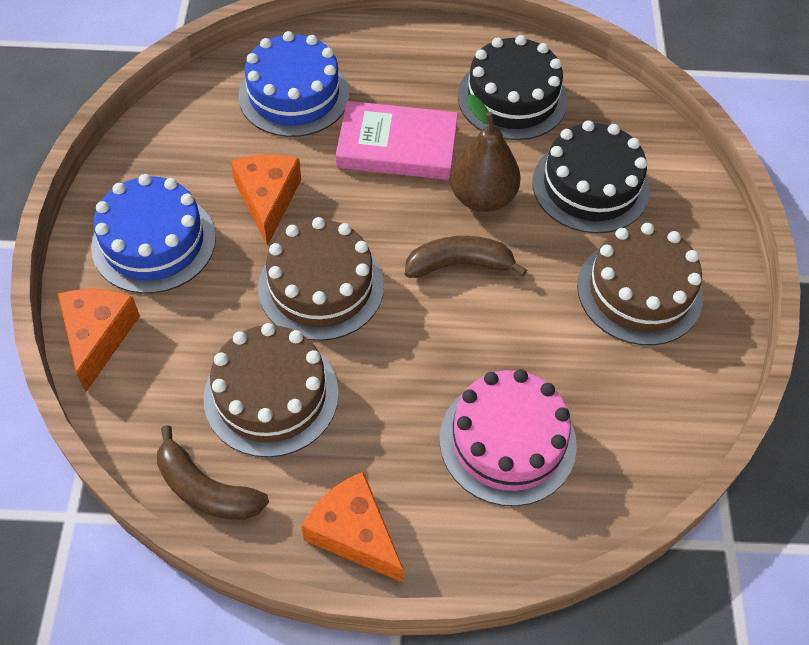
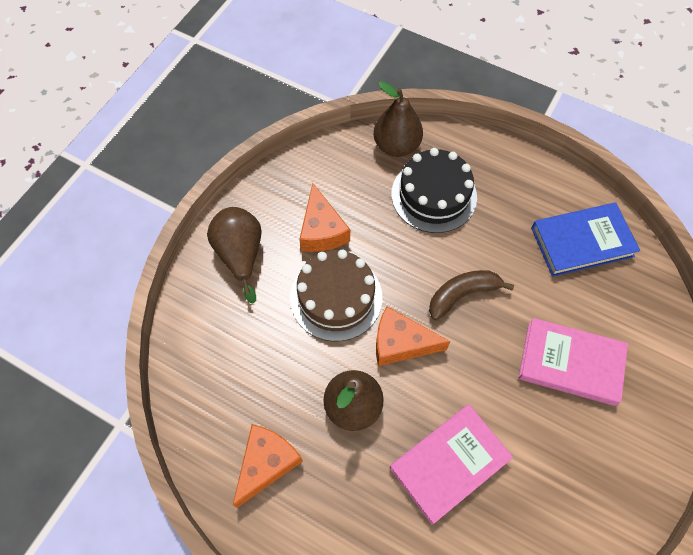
black cake: 2 -> 1
blue book: 0 -> 1
blue cake: 2 -> 0
brown banana: 2 -> 1
brown cake: 3 -> 1
brown pear: 1 -> 3
pink book: 1 -> 2
pink cake: 1 -> 0

